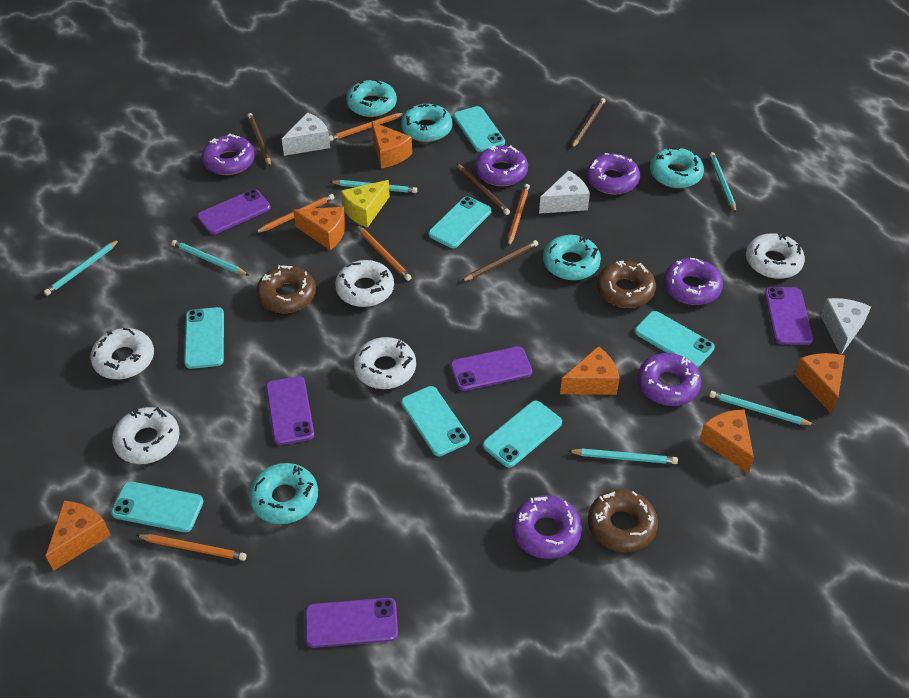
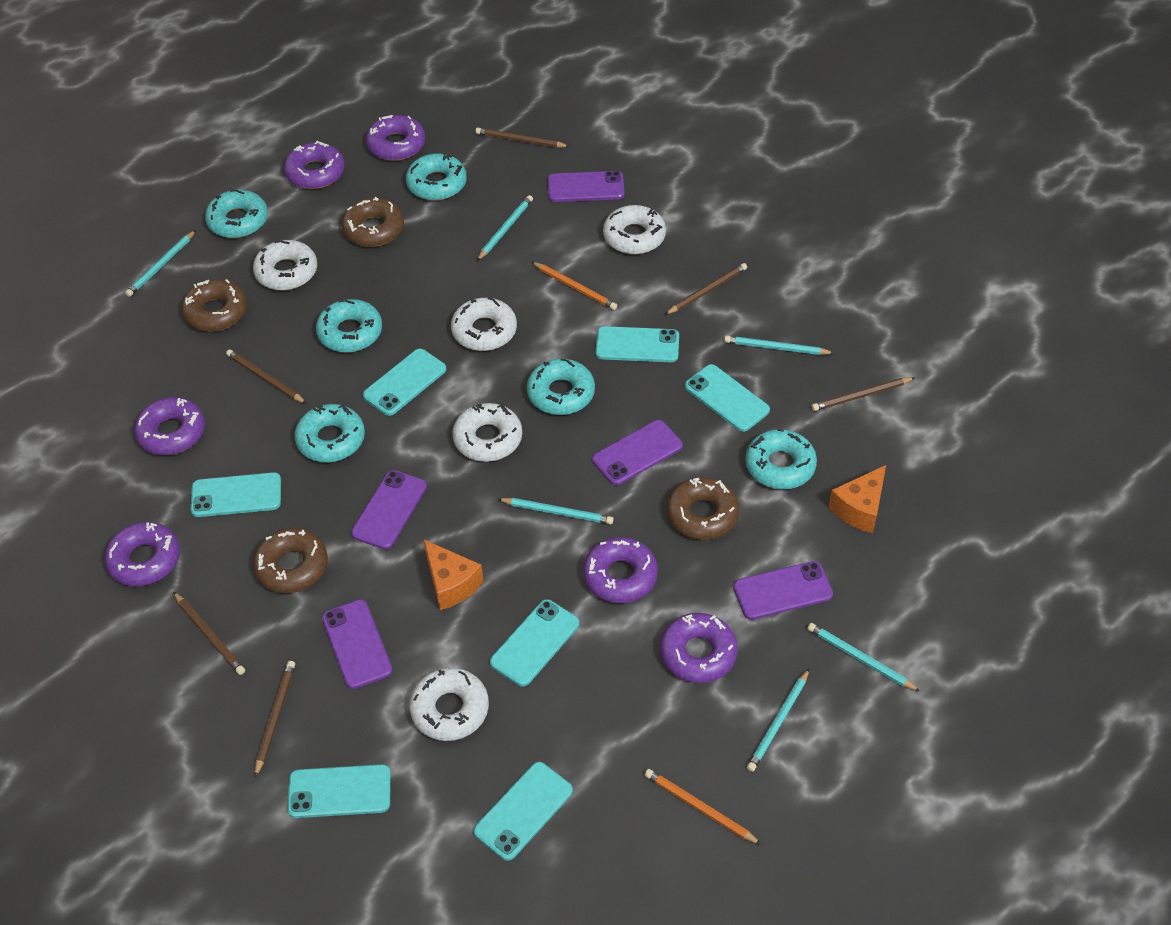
brown donut: 3 -> 4
brown pencil: 4 -> 6
orange cheese: 6 -> 2
orange pencil: 5 -> 2
turquoise donut: 5 -> 6
white cheese: 3 -> 0
yellow cheese: 1 -> 0

